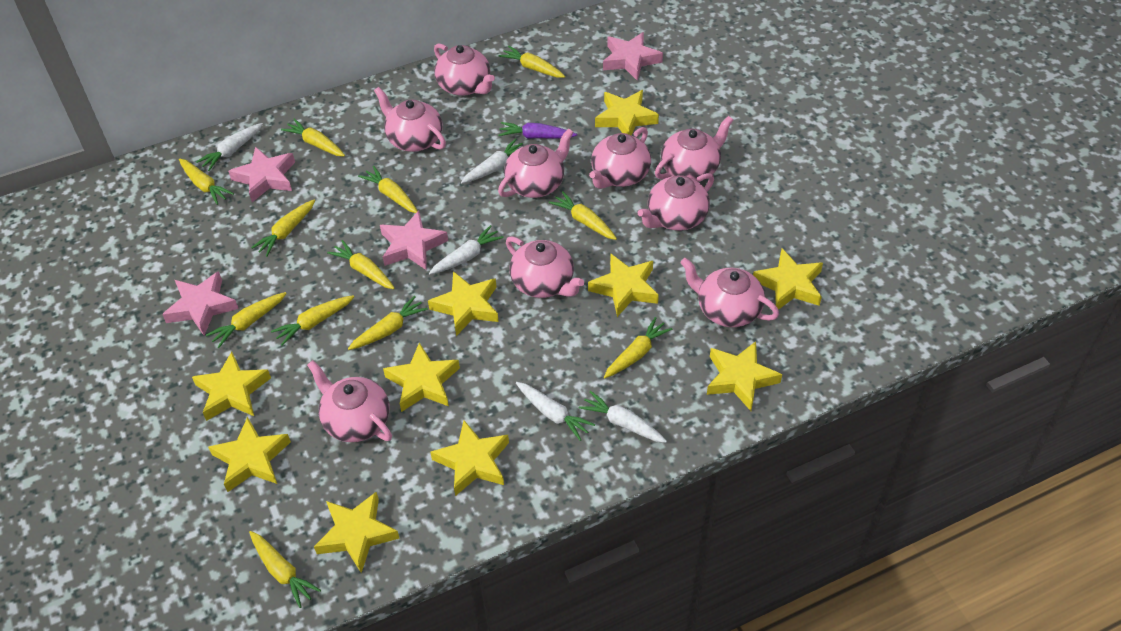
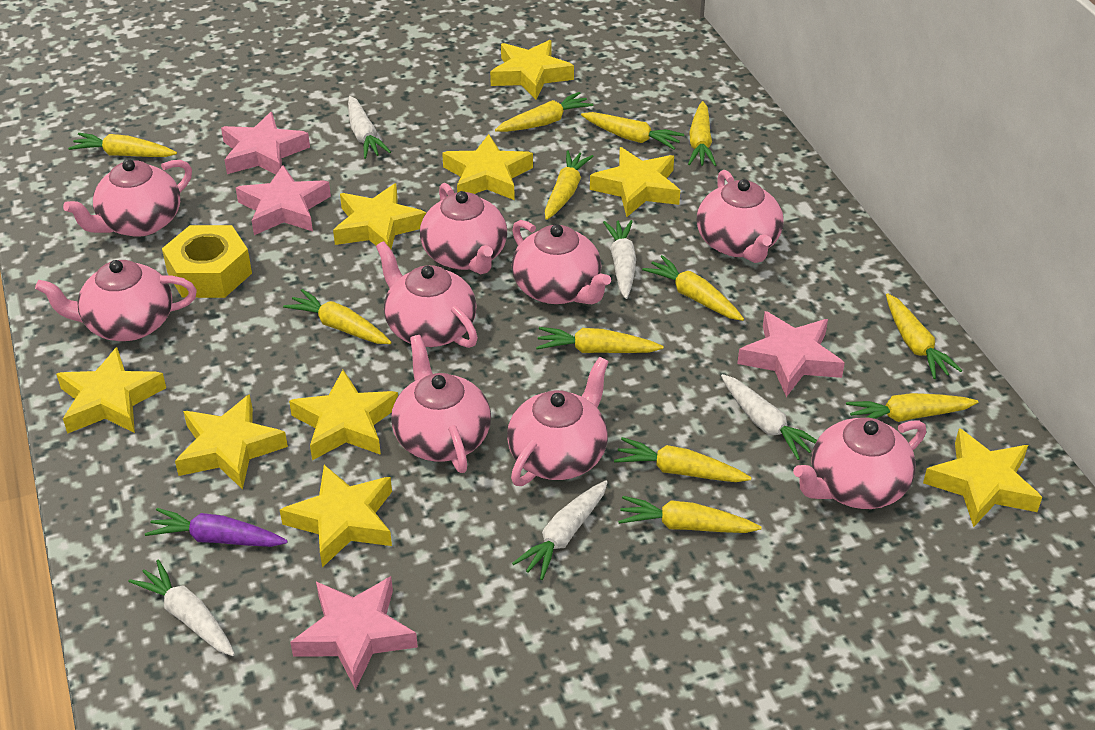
yellow nut: 0 -> 1
yellow star: 10 -> 9

